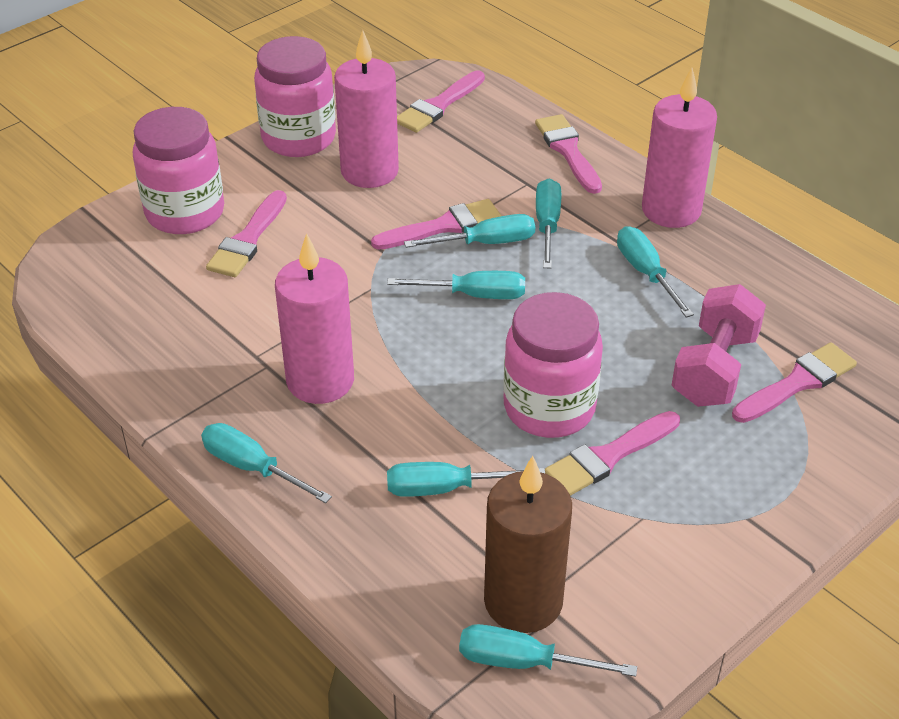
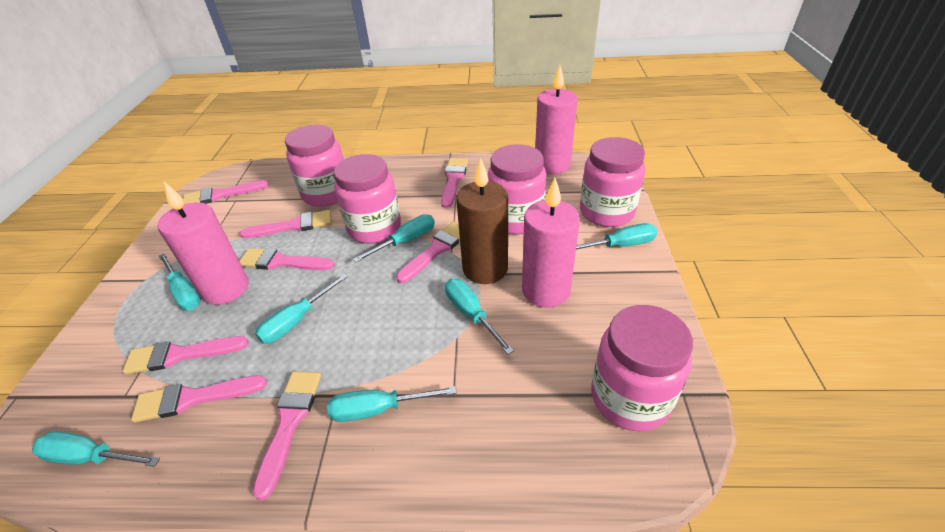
pink brush: 6 -> 8
pink dumbbell: 1 -> 0
pink jar: 3 -> 5

